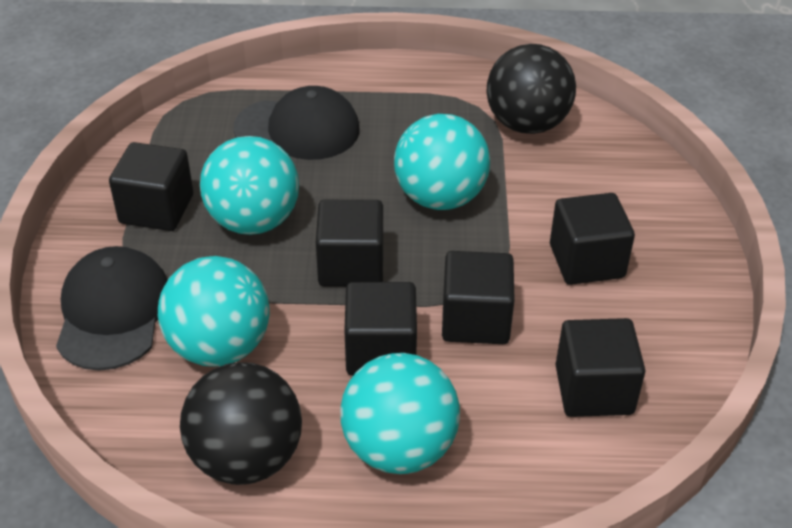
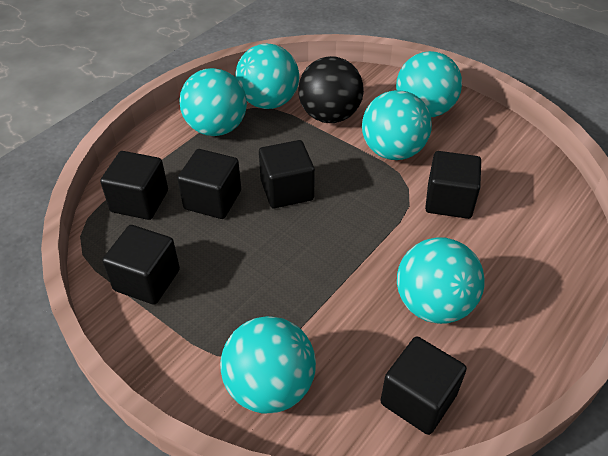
black ball: 2 -> 1
black cap: 2 -> 0
turquoise ball: 4 -> 6

